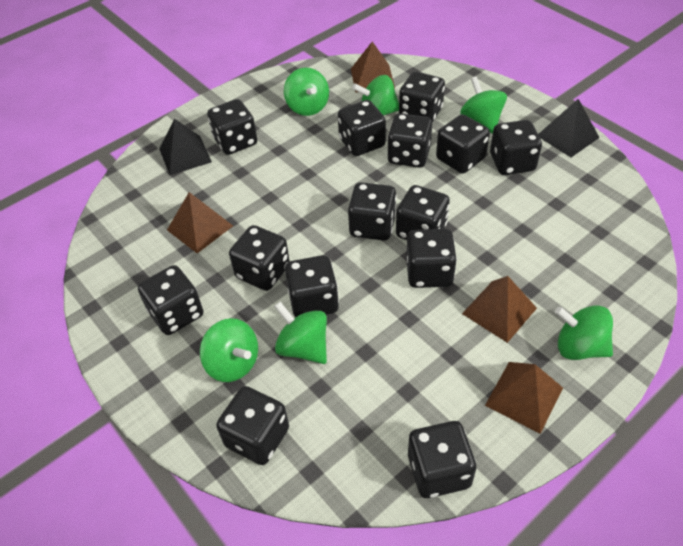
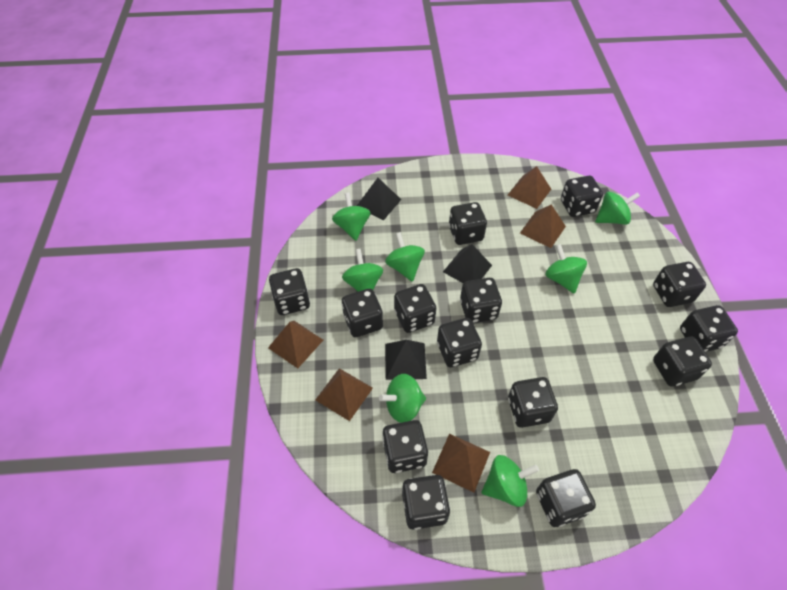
black pyramid: 2 -> 3
brown pyramid: 4 -> 5
green spinning top: 6 -> 7

